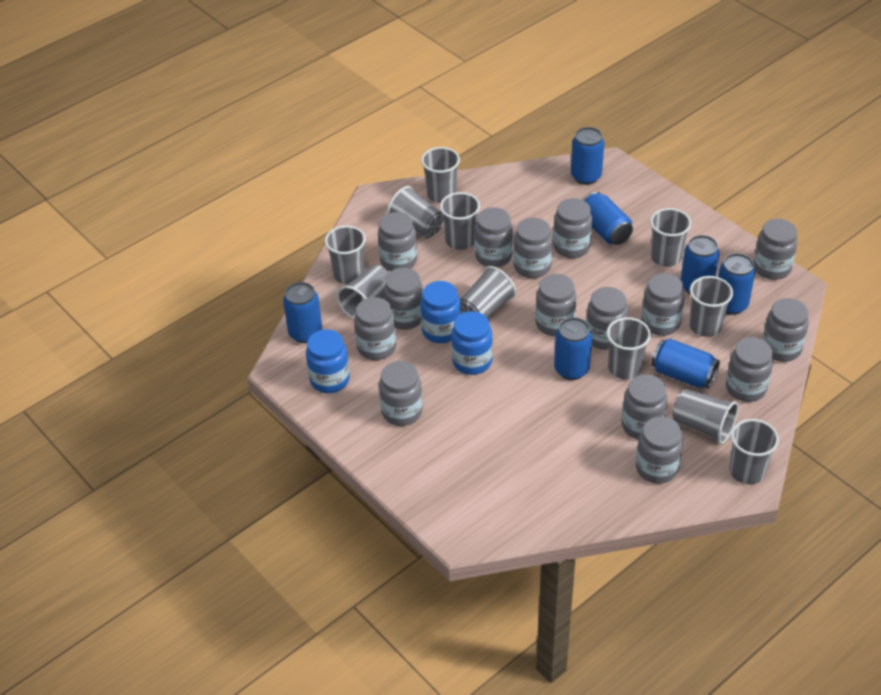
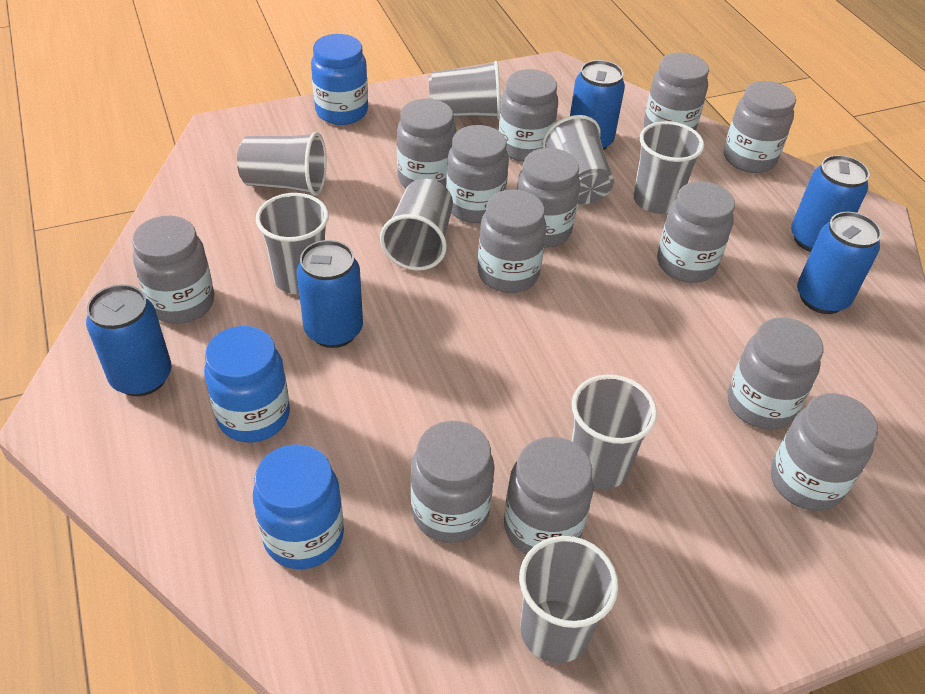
blue can: 7 -> 5
grey cup: 11 -> 8
grey jar: 15 -> 13

